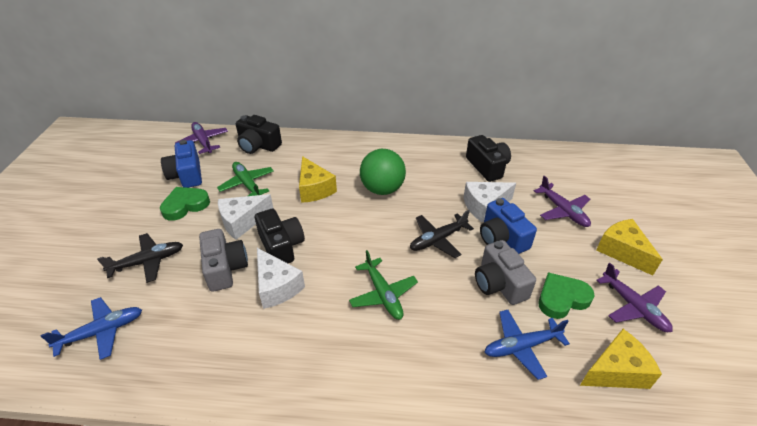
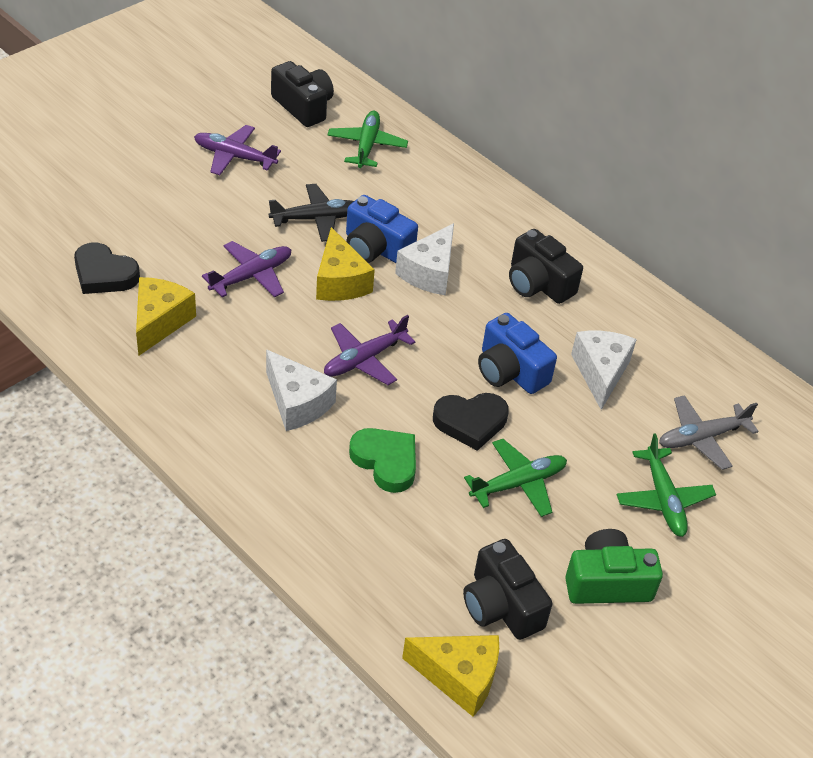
black heart: 0 -> 2
black plane: 2 -> 1
blue plane: 2 -> 0
green ball: 1 -> 0
green camera: 0 -> 1
green heart: 2 -> 1
green plane: 2 -> 3
grey camera: 2 -> 0
grey plane: 0 -> 1

